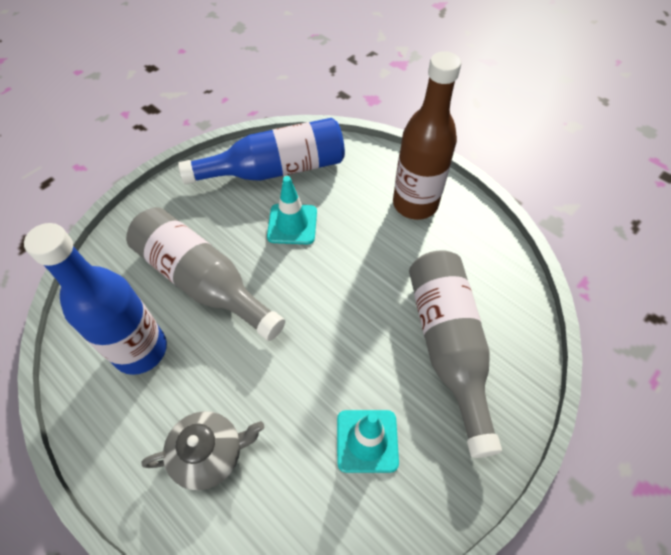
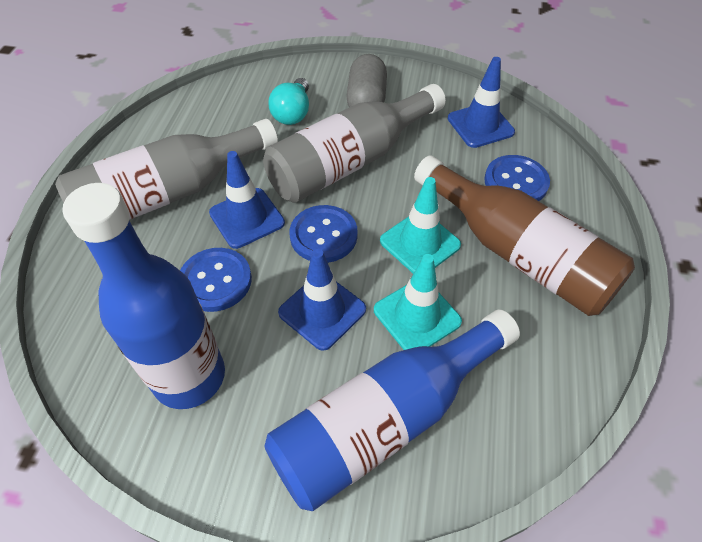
blue button: 0 -> 3
blue traffic cone: 0 -> 3
grey capsule: 0 -> 1
grey teapot: 1 -> 0
turquoise light bulb: 0 -> 1

